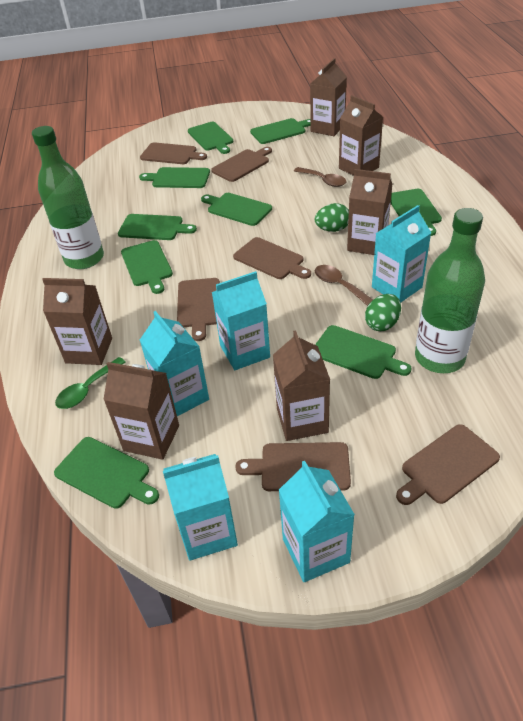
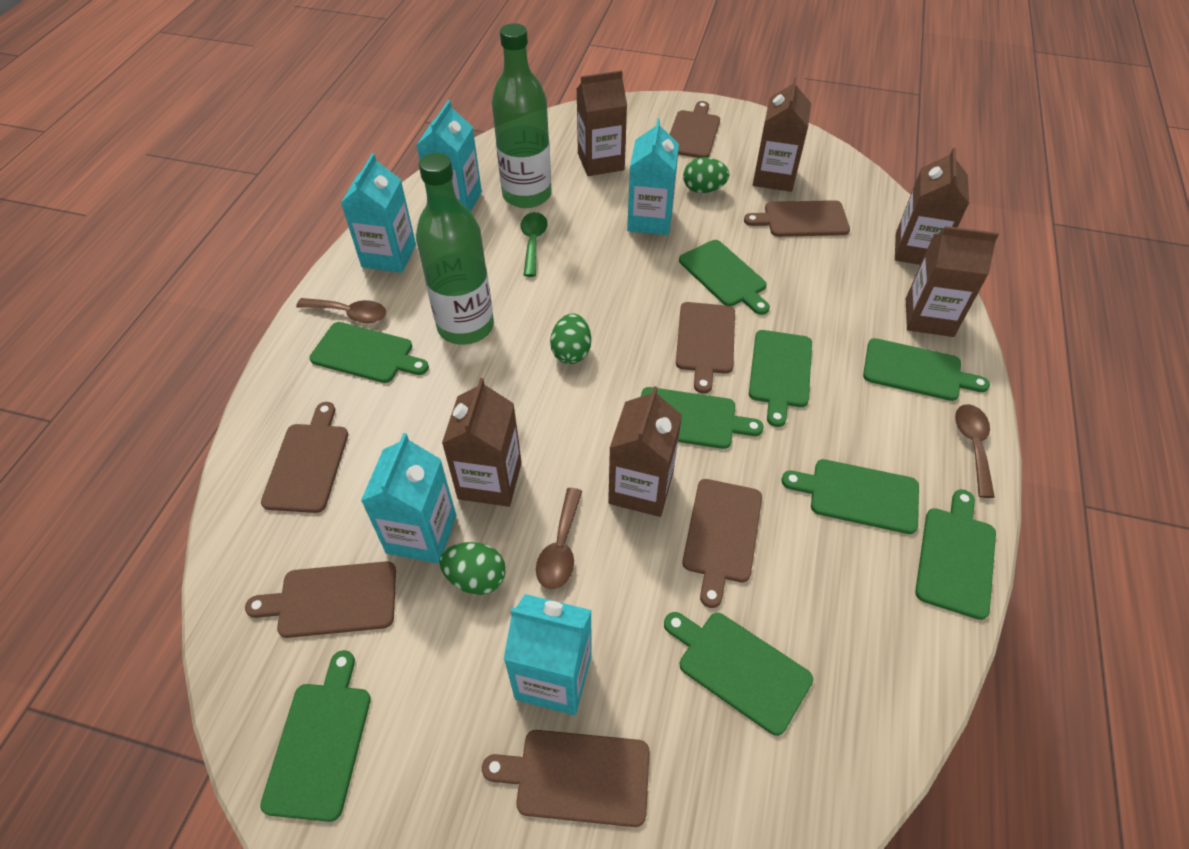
brown cutting board: 6 -> 7
brown spoon: 2 -> 3
green egg: 2 -> 3

